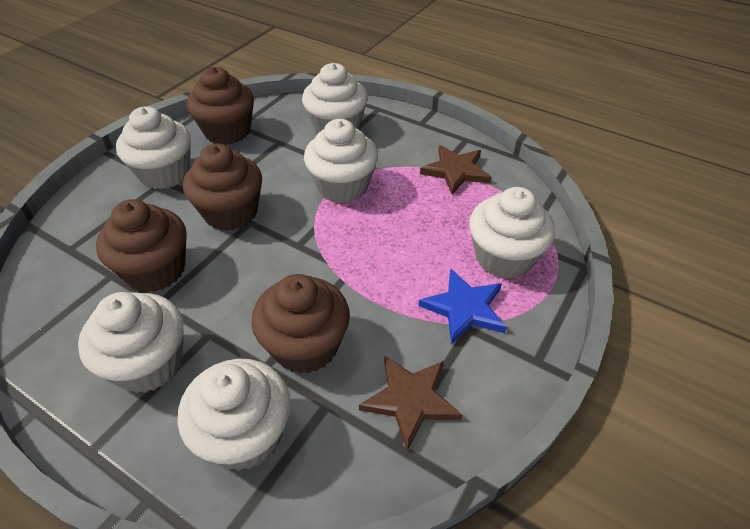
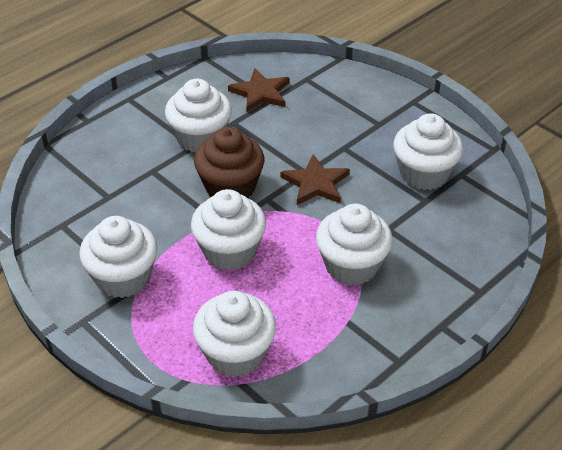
blue star: 1 -> 0
brown cupcake: 4 -> 1

